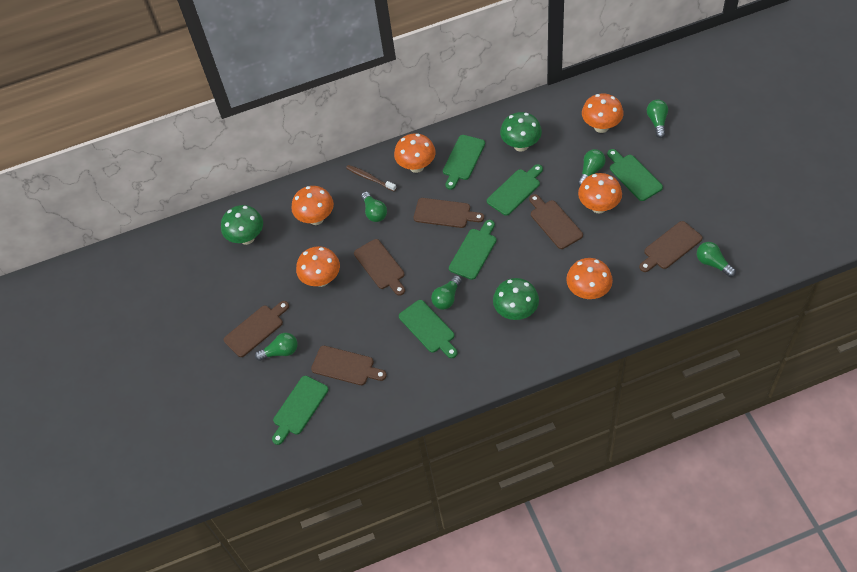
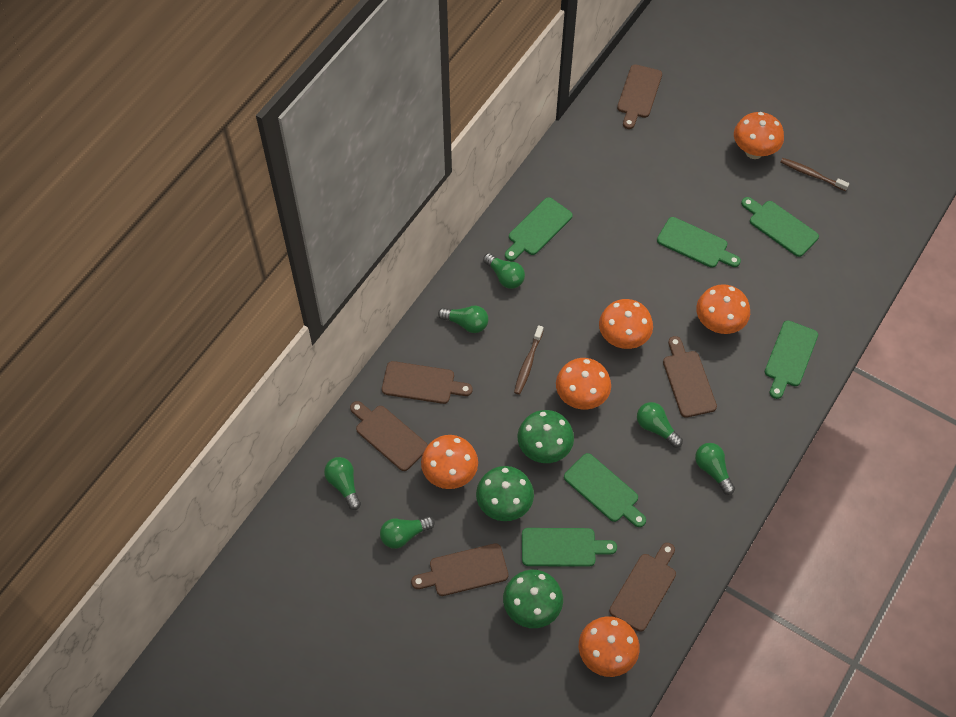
brown toothbrush: 1 -> 2

